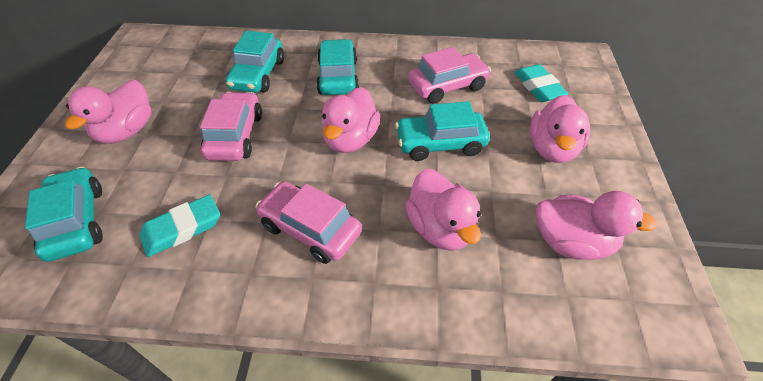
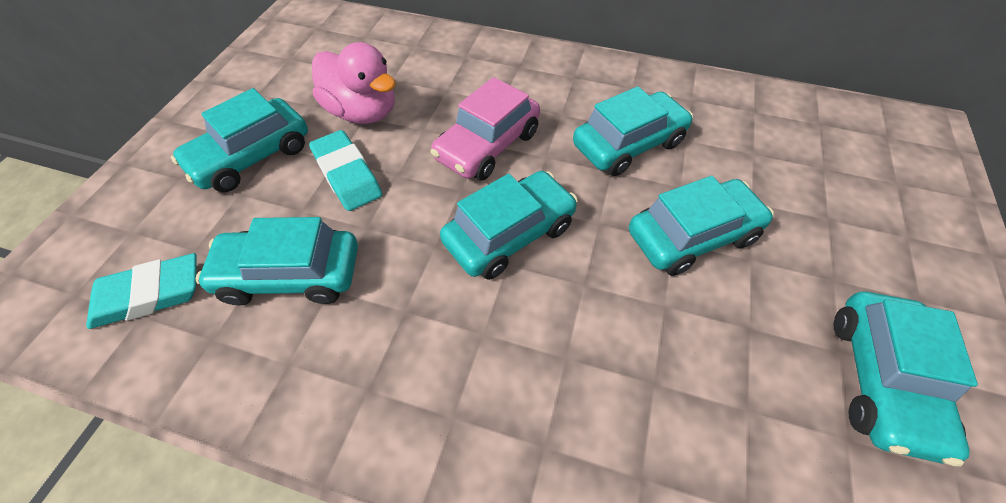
pink car: 3 -> 1
pink duck: 5 -> 1
turquoise car: 4 -> 6

